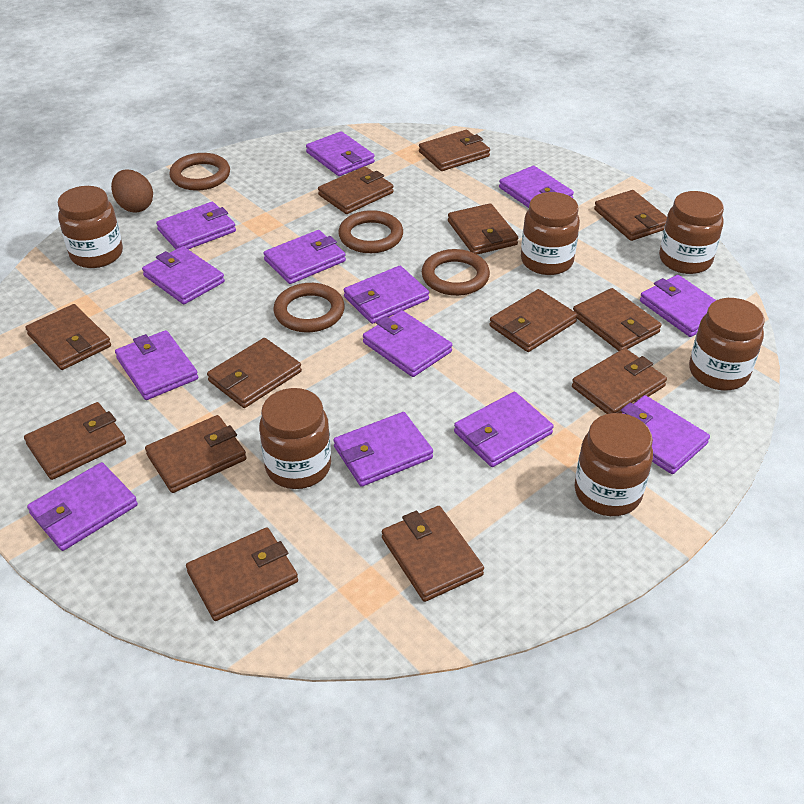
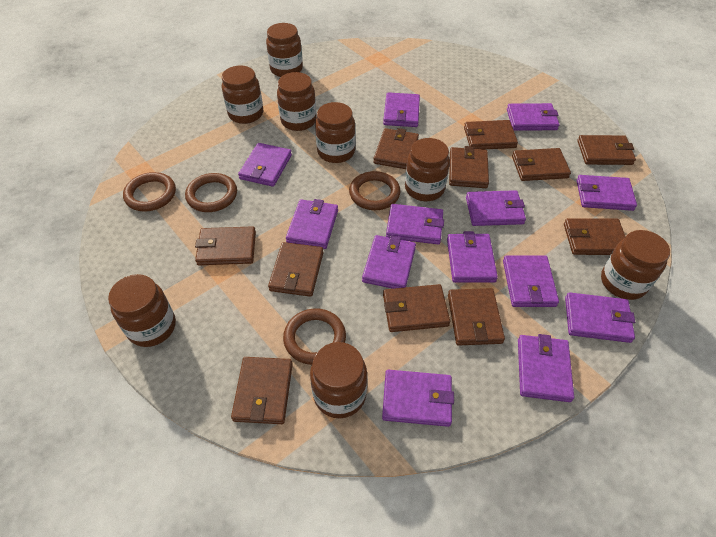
brown egg: 1 -> 0
brown jar: 6 -> 8
brown wallet: 13 -> 11

